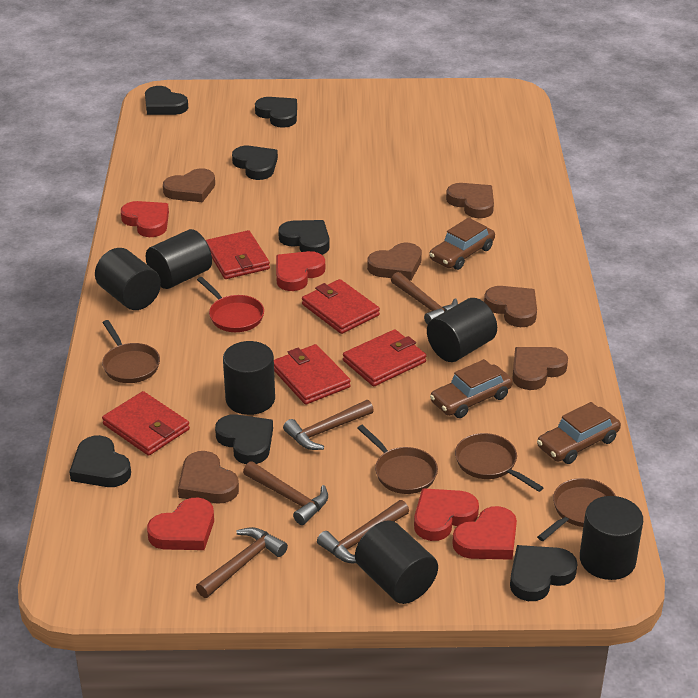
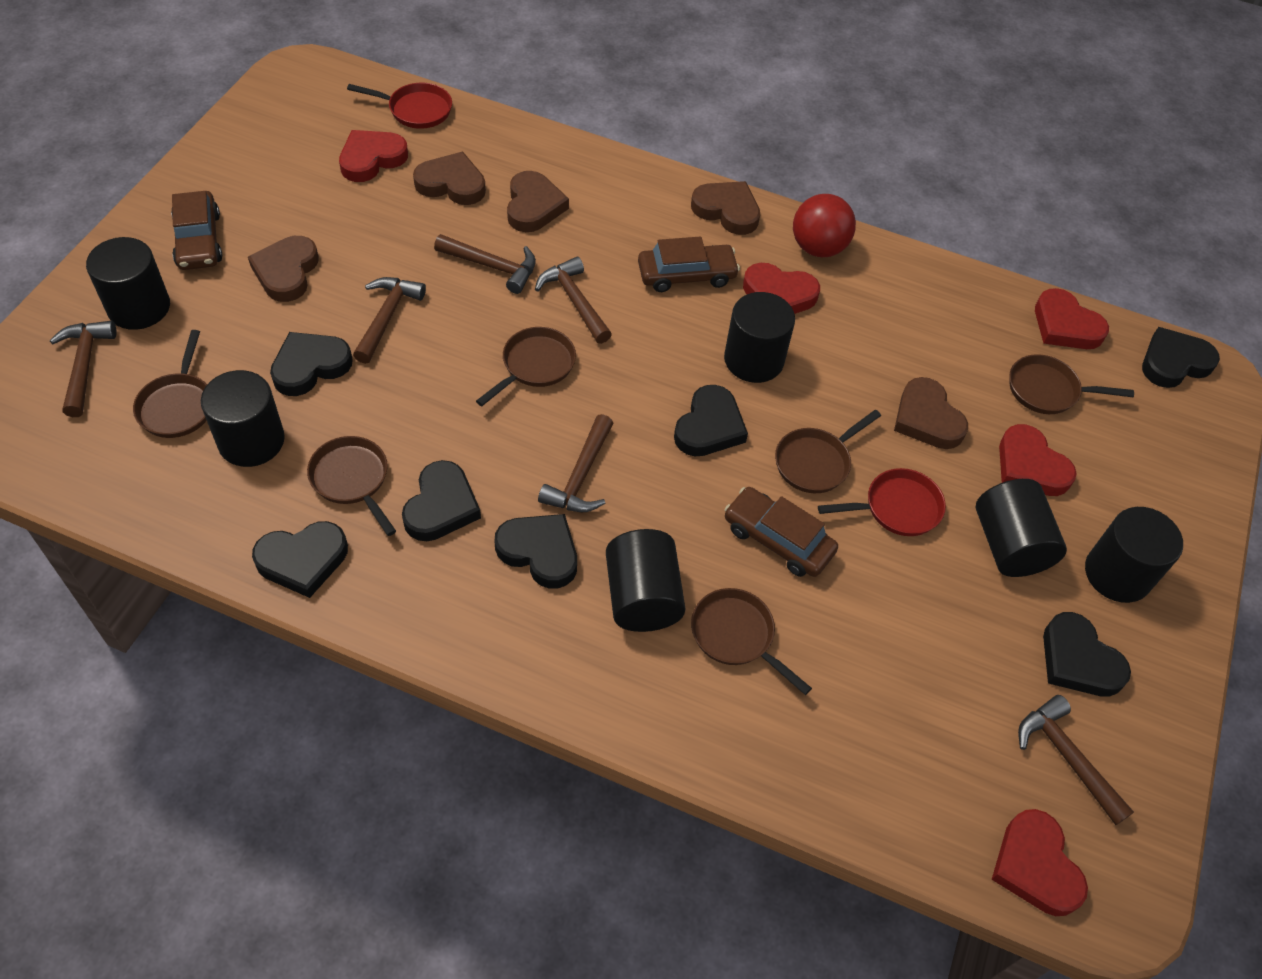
brown hammer: 5 -> 6
brown heart: 6 -> 5
brown pan: 4 -> 6
red ball: 0 -> 1
red pan: 1 -> 2
red wallet: 5 -> 0

